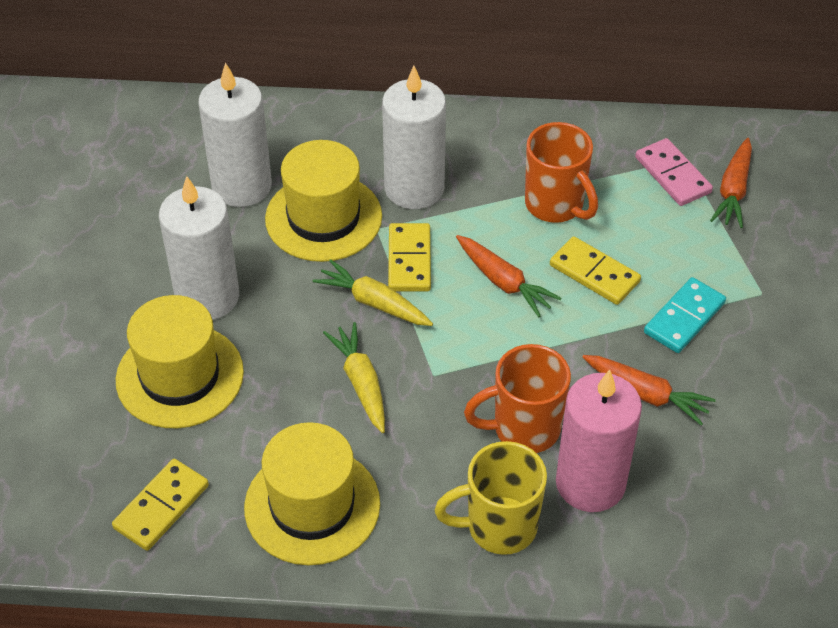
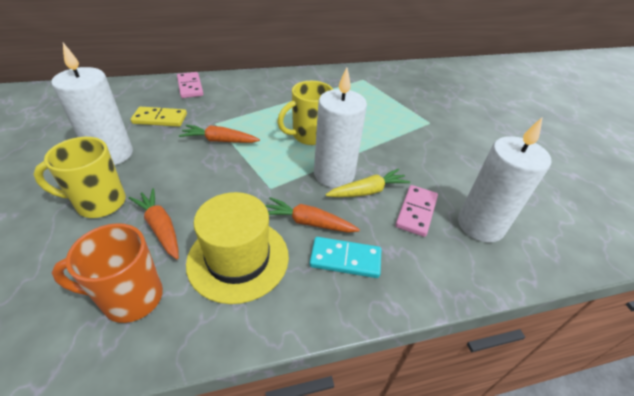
orange mug: 2 -> 1
pink candle: 1 -> 0
pink domino: 1 -> 2
yellow carrot: 2 -> 1
yellow domino: 3 -> 1
yellow hat: 3 -> 1
yellow mug: 1 -> 2

